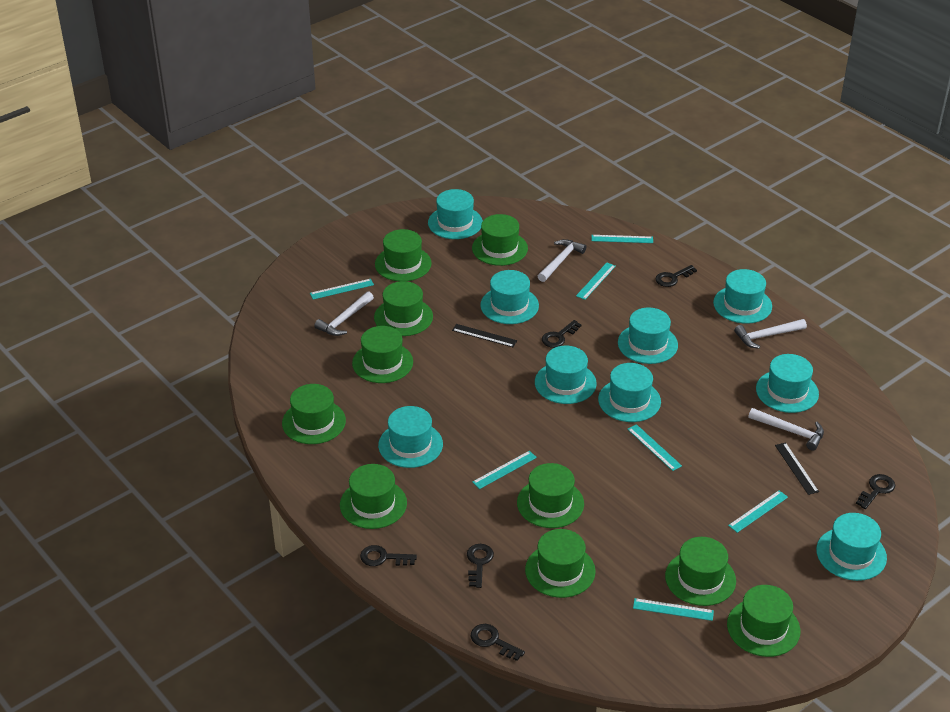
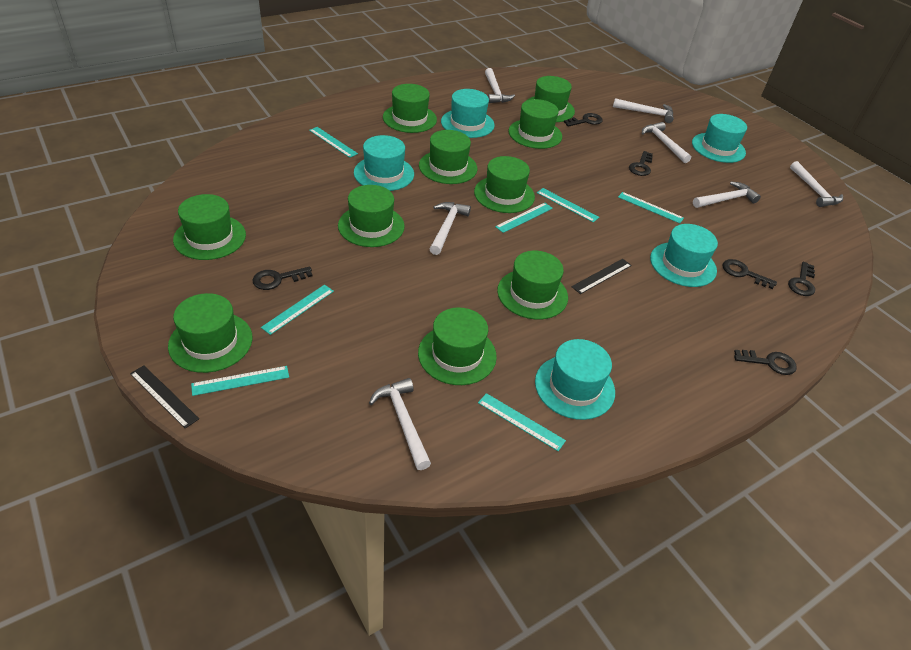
turquoise hat: 9 -> 5
white hammer: 4 -> 7

